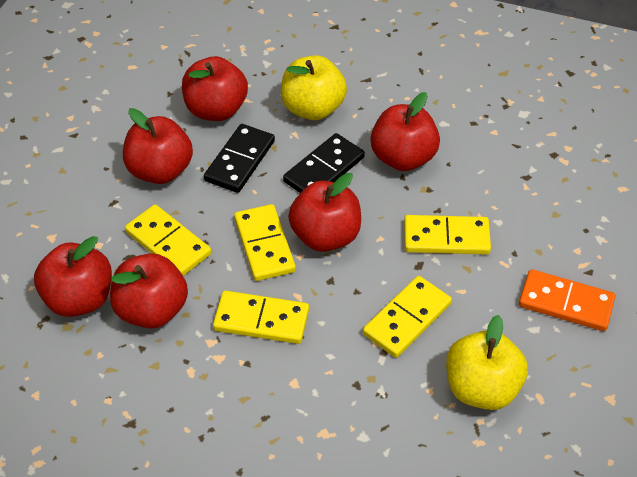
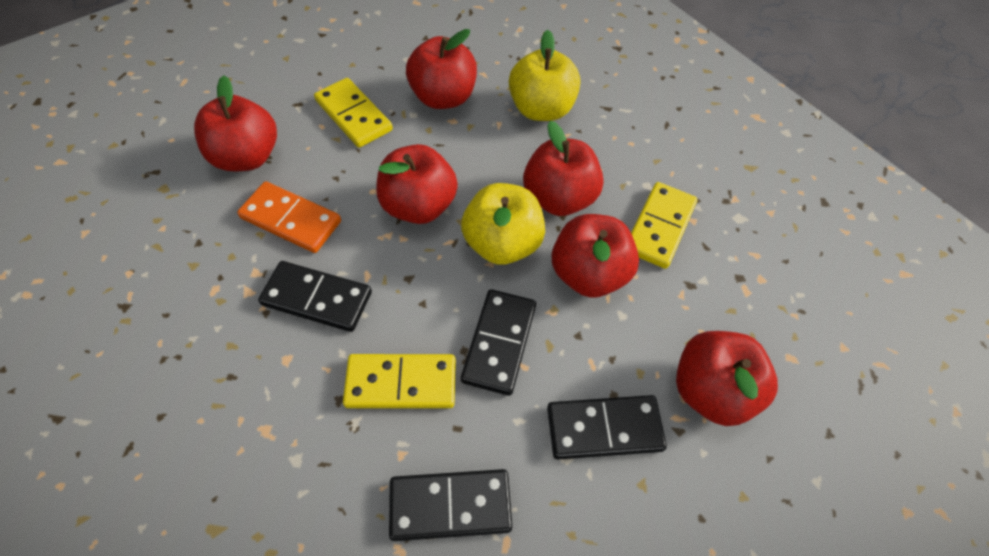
black domino: 2 -> 4
yellow domino: 5 -> 3

